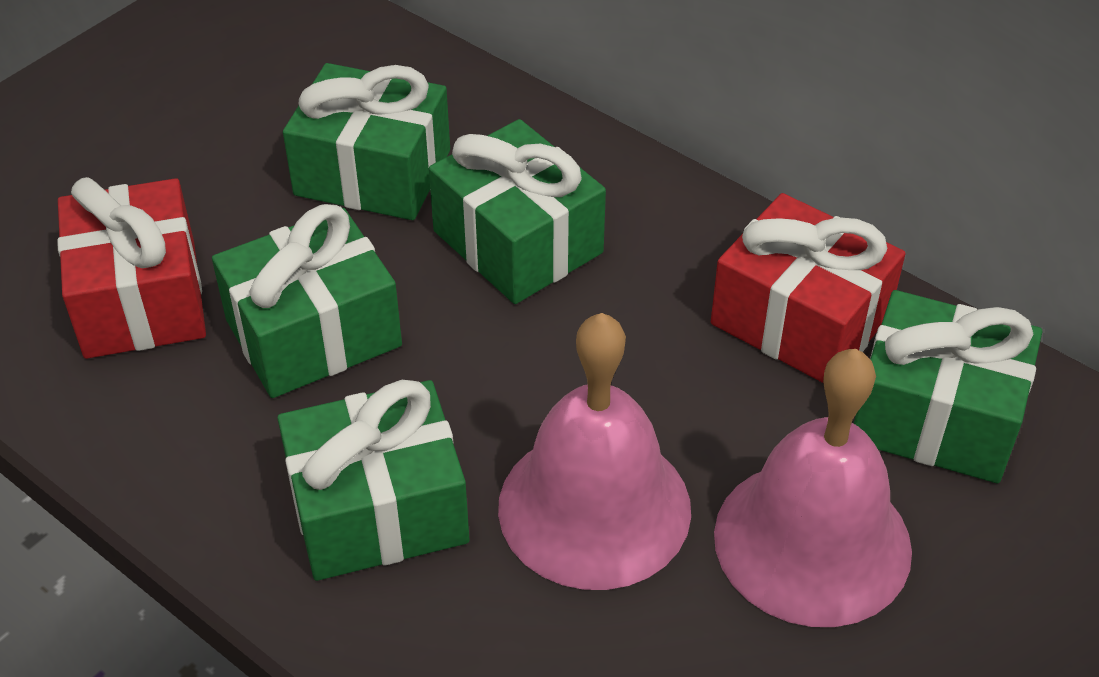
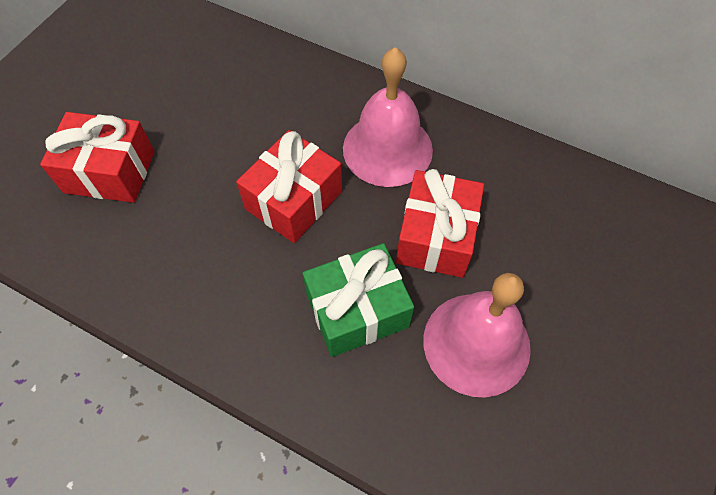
green gift: 5 -> 1
red gift: 2 -> 3

